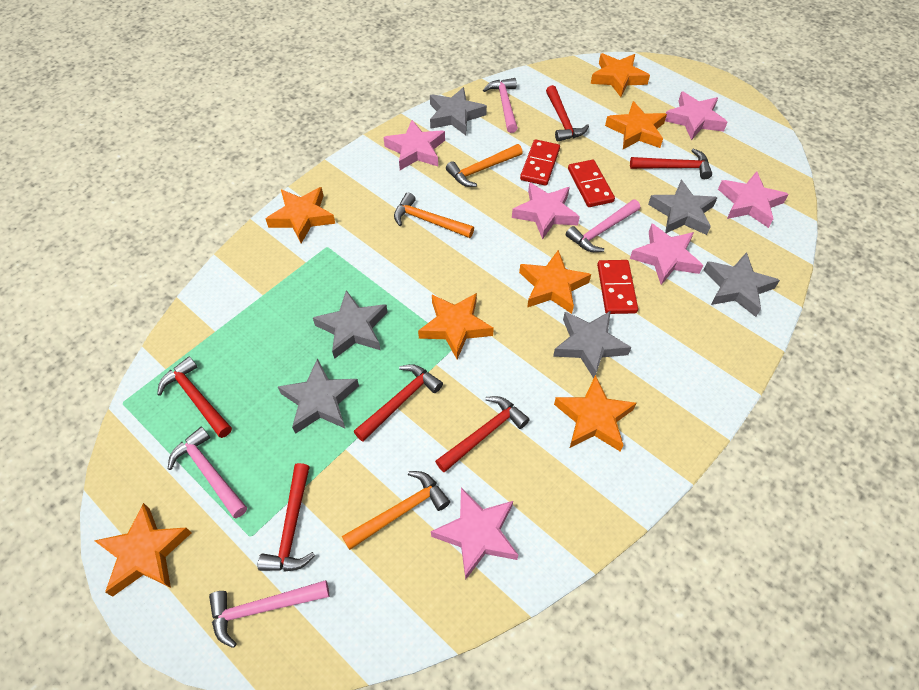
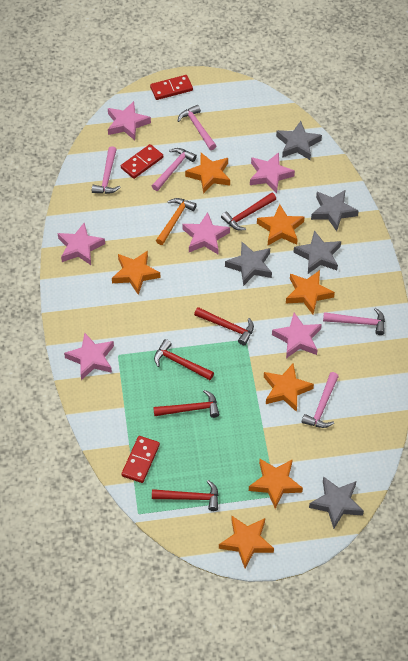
grey star: 6 -> 5
orange hammer: 3 -> 1
pink hammer: 4 -> 5
red hammer: 6 -> 5

